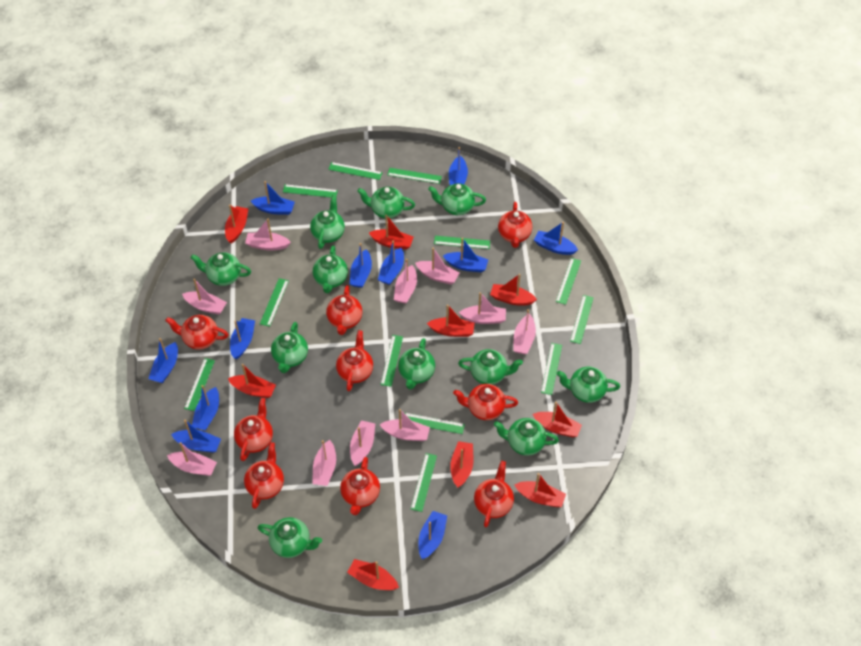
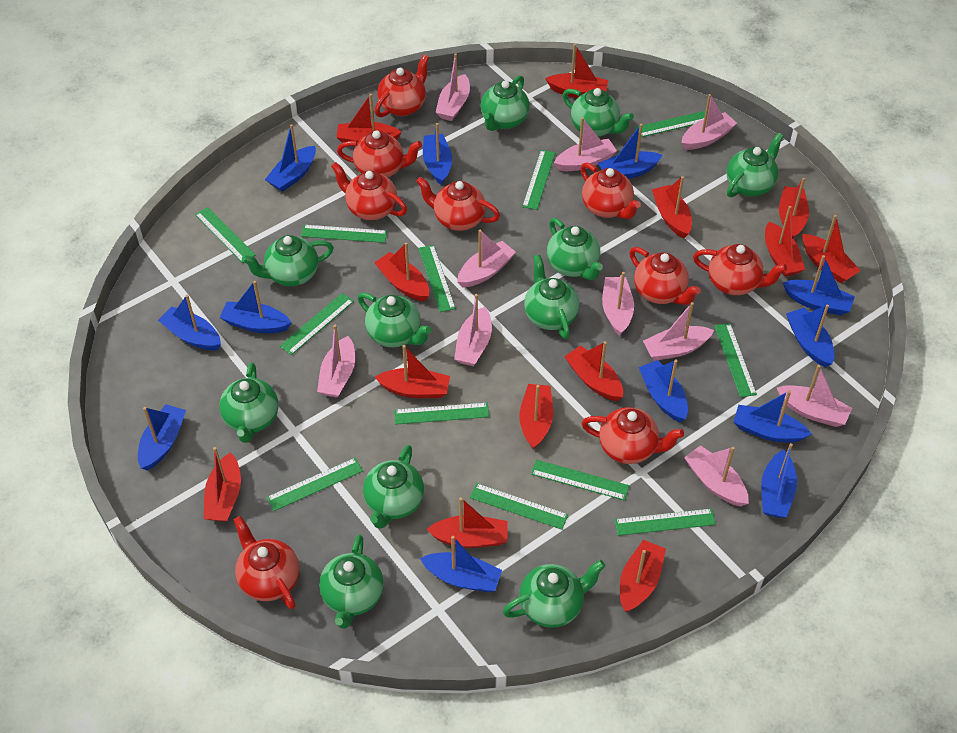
blue boat: 11 -> 12
red boat: 9 -> 13

